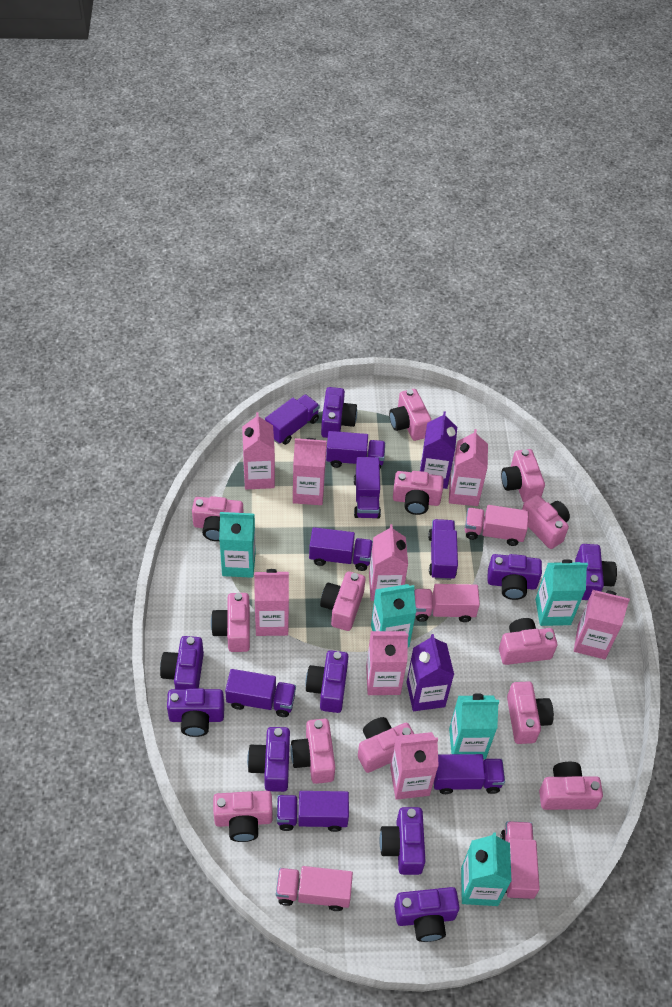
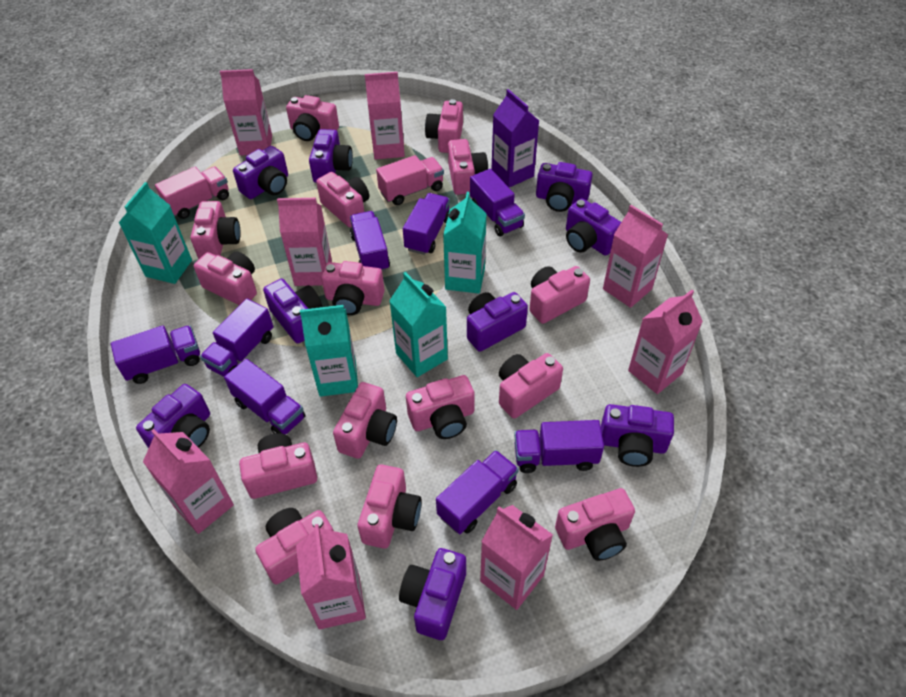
pink camera: 13 -> 15
pink truck: 4 -> 2
purple carton: 2 -> 1
turquoise carton: 5 -> 4

